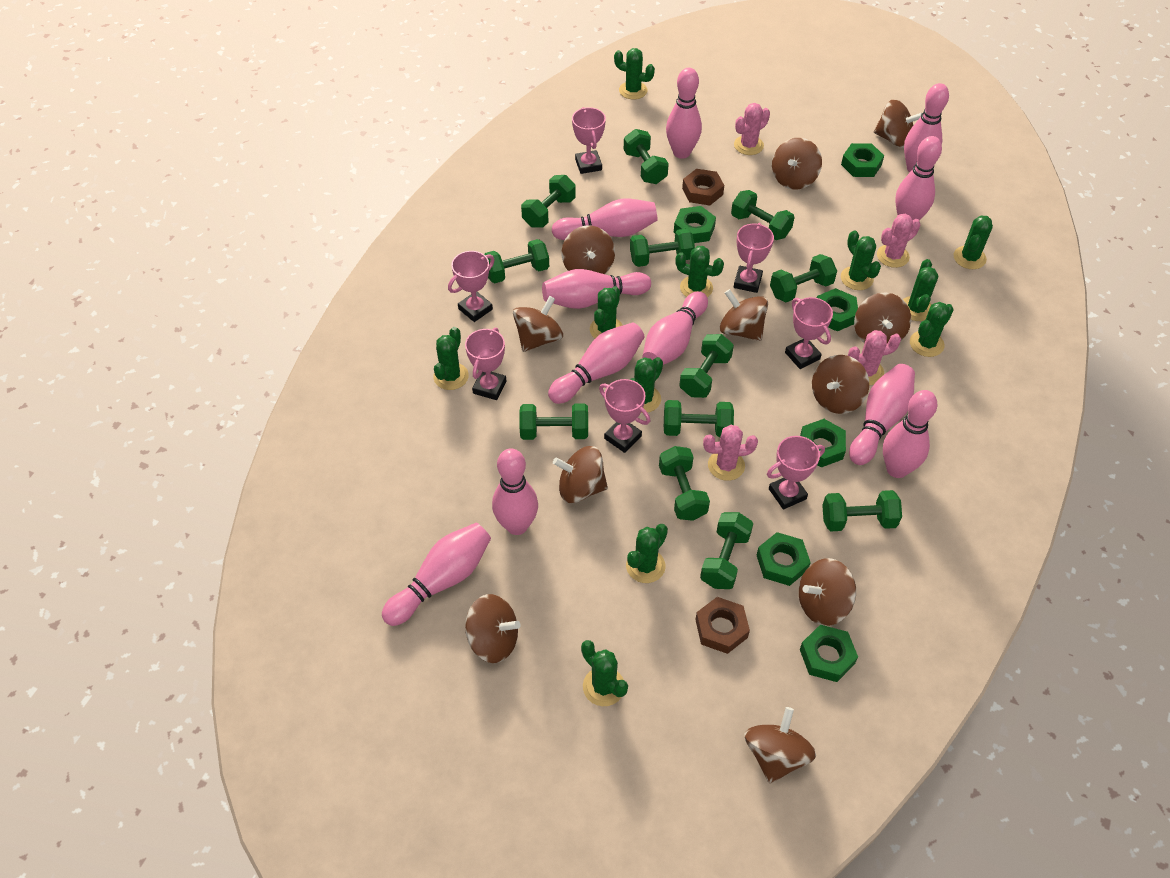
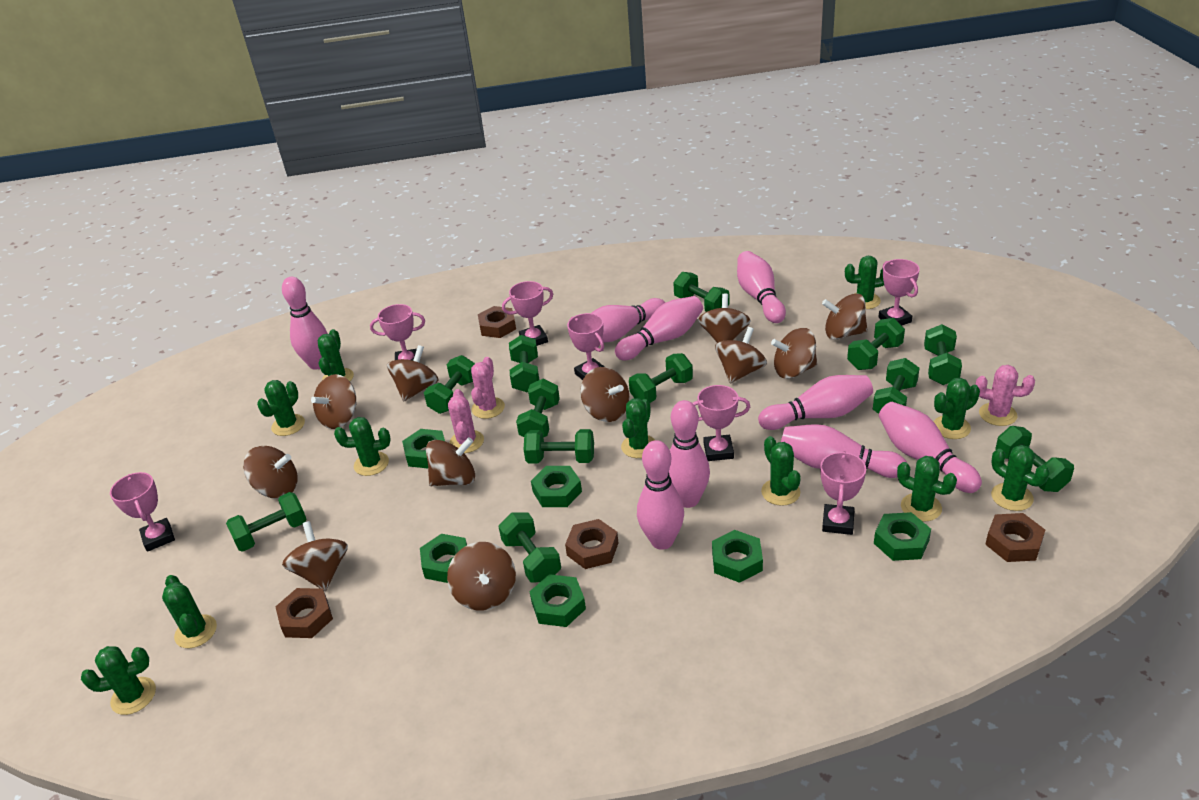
brown nut: 2 -> 4
pink bowling pin: 11 -> 9
pink cactus: 4 -> 3

